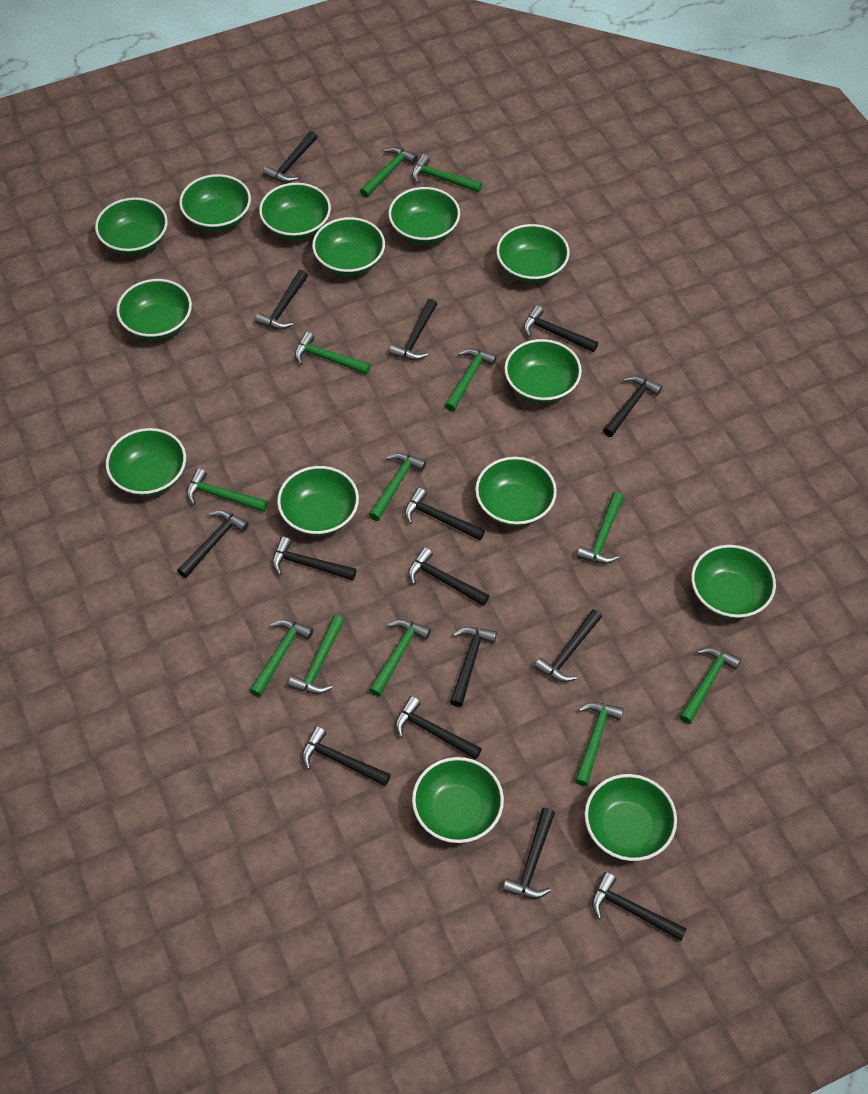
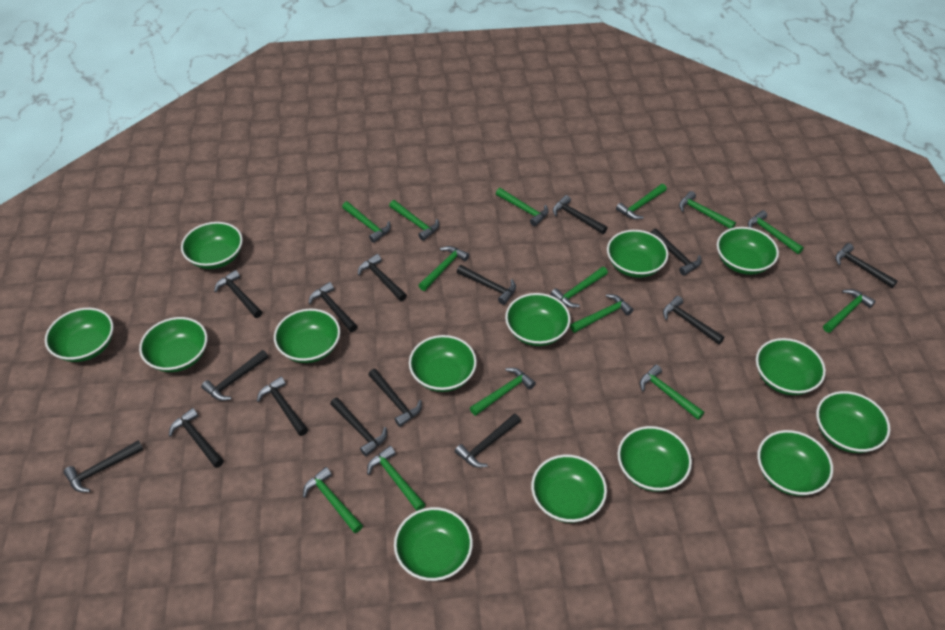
green hammer: 12 -> 14

